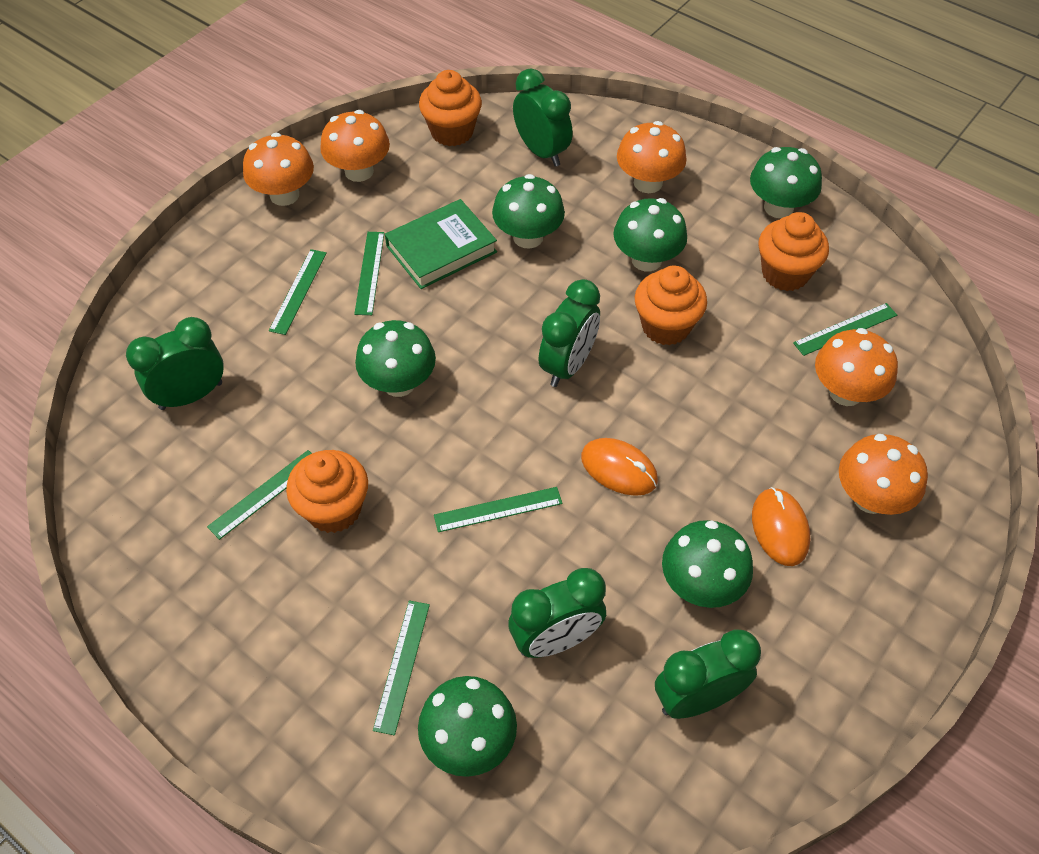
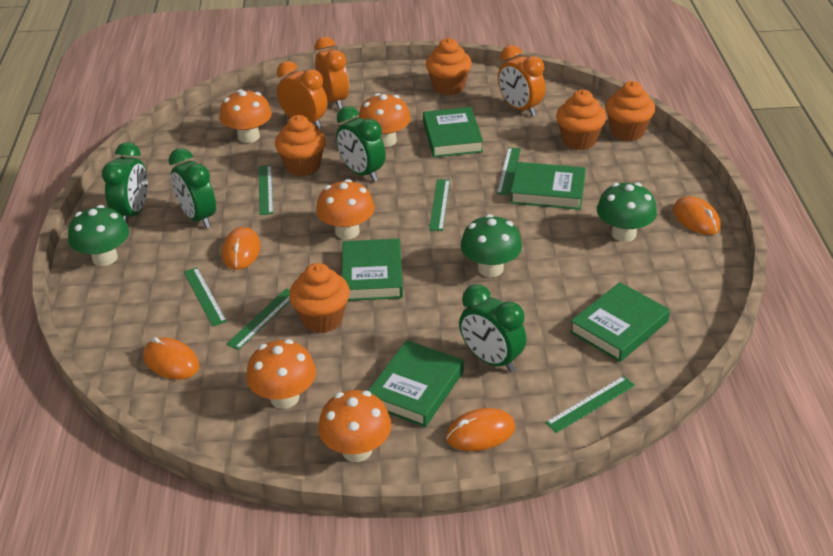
green book: 1 -> 5
green clock: 5 -> 4
green mushroom: 6 -> 3
orange clock: 0 -> 3
orange cupcake: 4 -> 5
orange mouse: 2 -> 4

